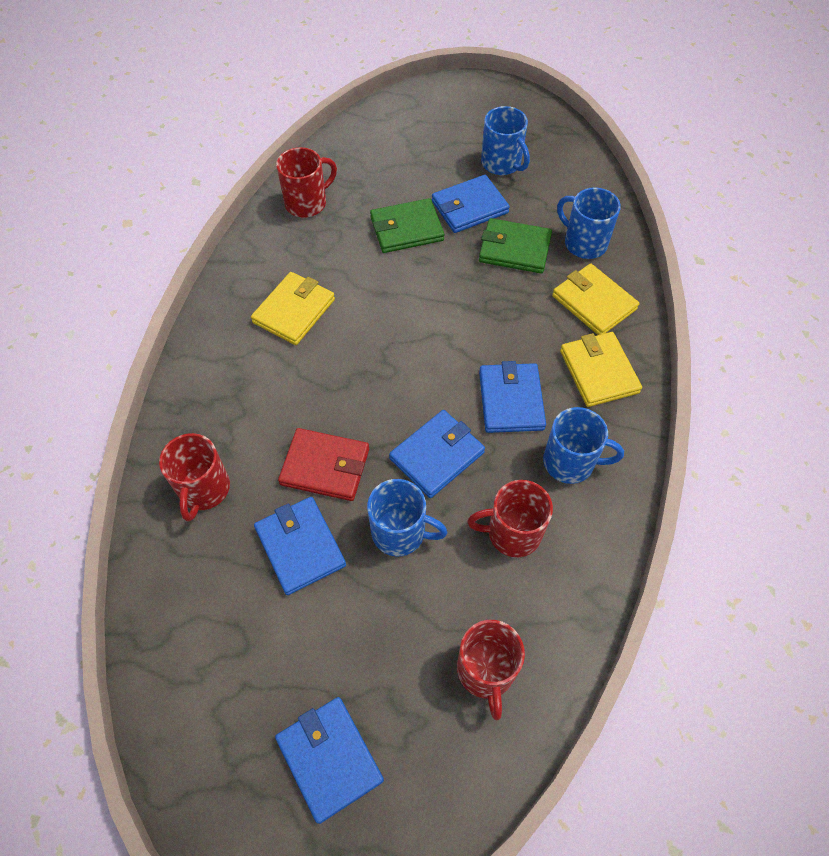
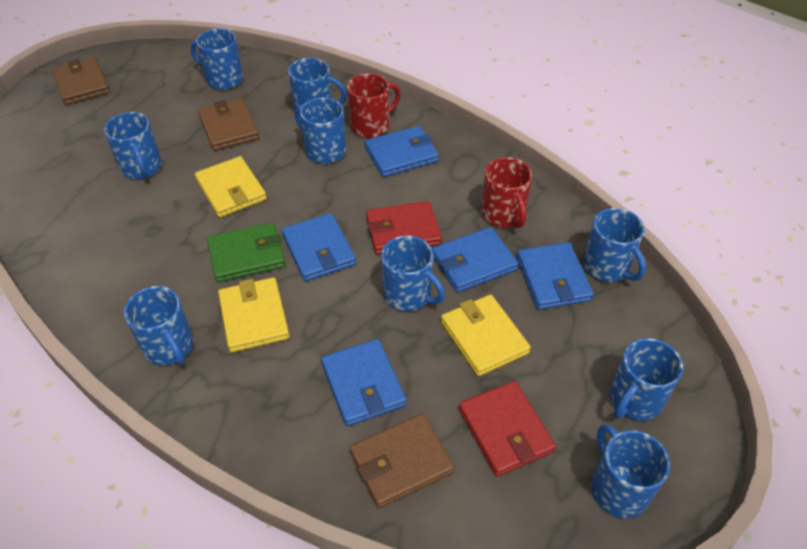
blue mug: 4 -> 9
brown wallet: 0 -> 3
green wallet: 2 -> 1
red mug: 4 -> 2
red wallet: 1 -> 2

